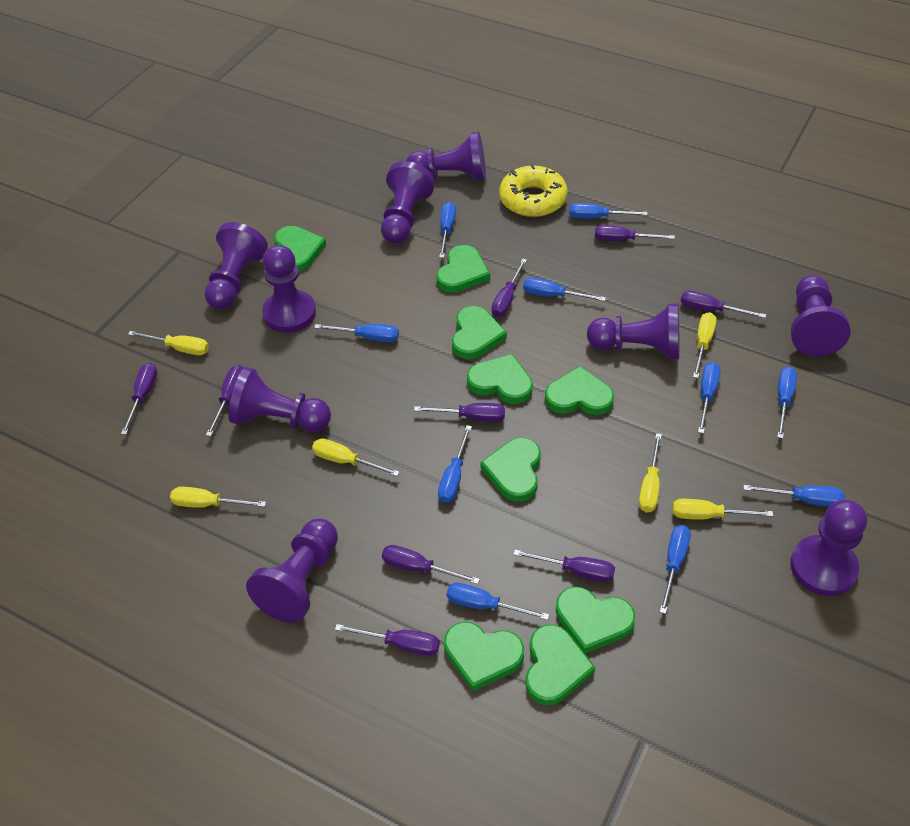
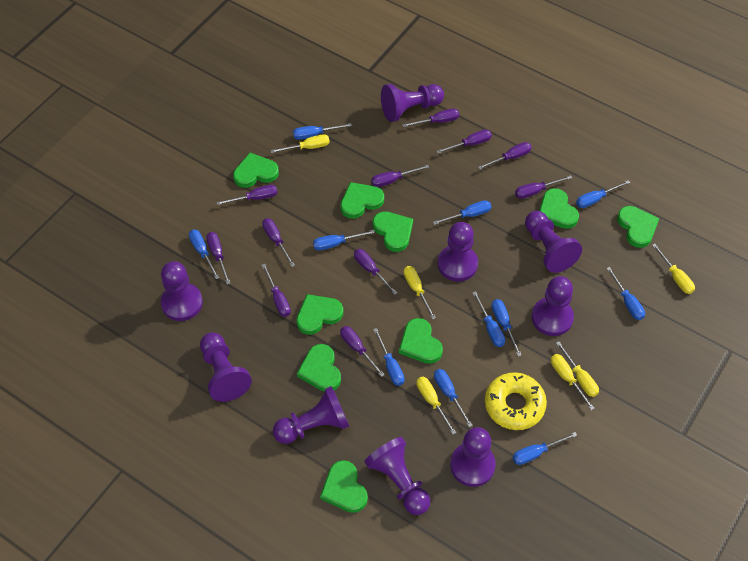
blue screwdriver: 10 -> 11
purple screwdriver: 9 -> 11

